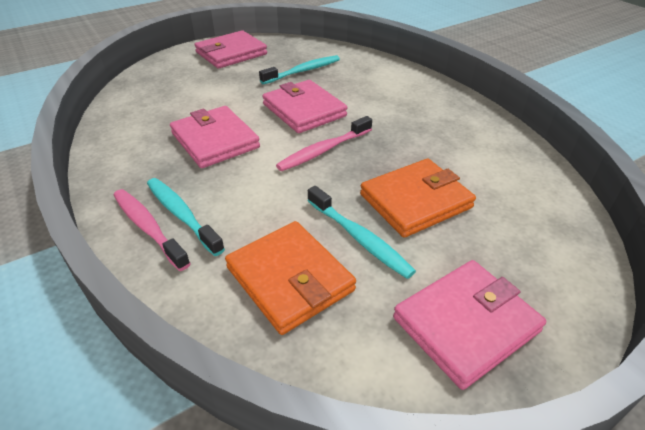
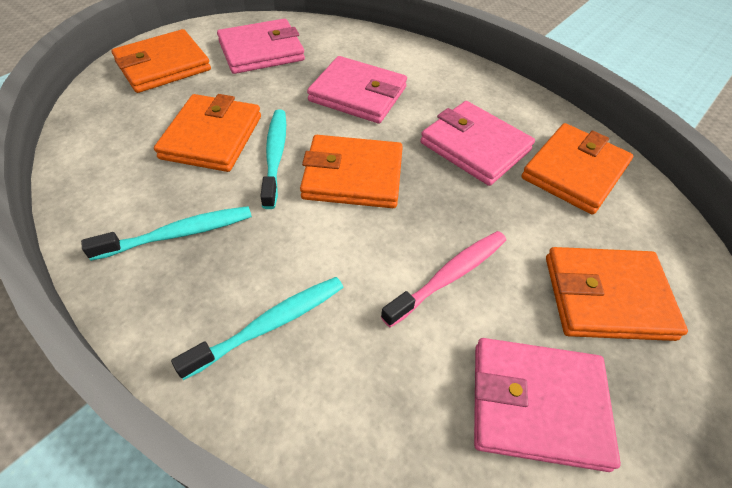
orange wallet: 2 -> 5
pink toothbrush: 2 -> 1

